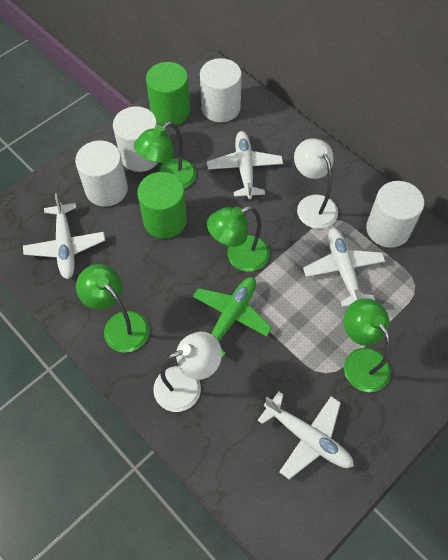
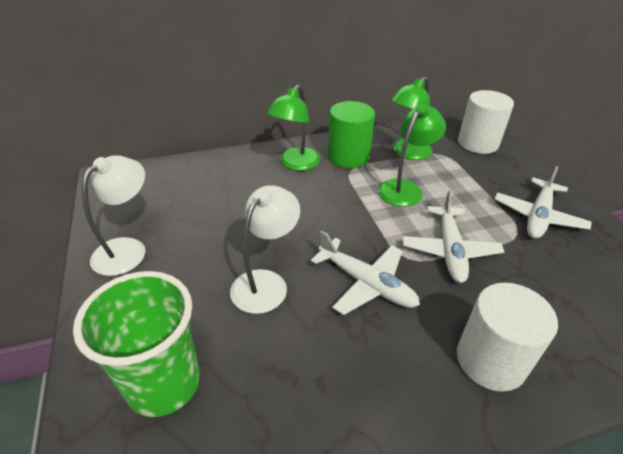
green cup: 0 -> 1
green cylinder: 2 -> 1
green lamp: 4 -> 3
green plane: 1 -> 0
white cylinder: 4 -> 2
white plane: 4 -> 3

